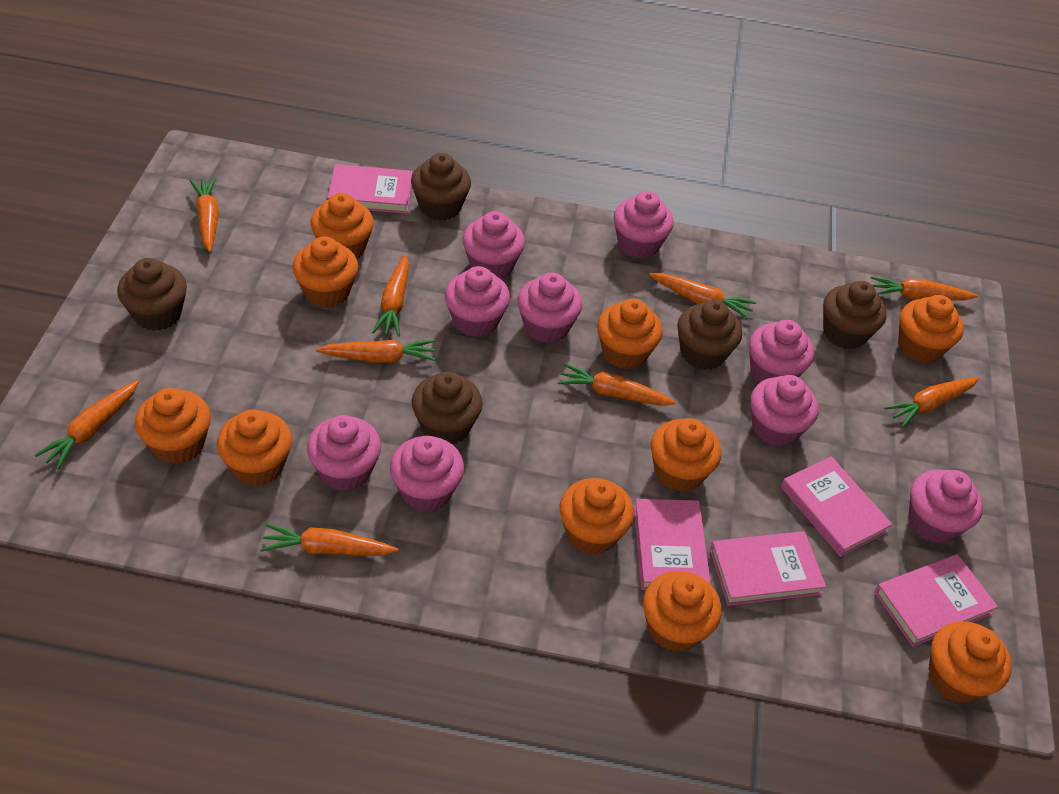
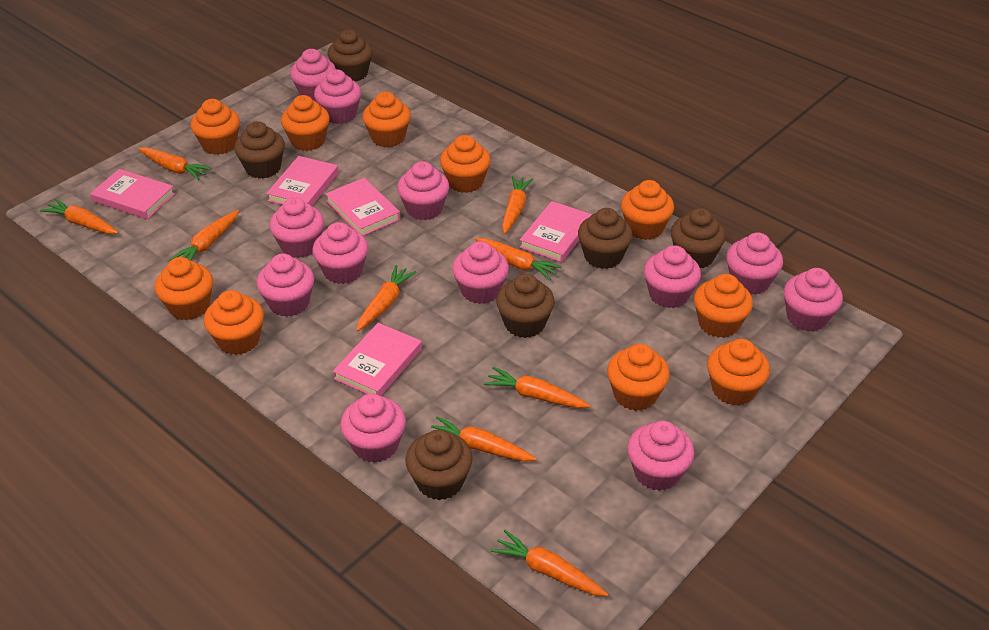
brown cupcake: 5 -> 6
pink cupcake: 9 -> 12

